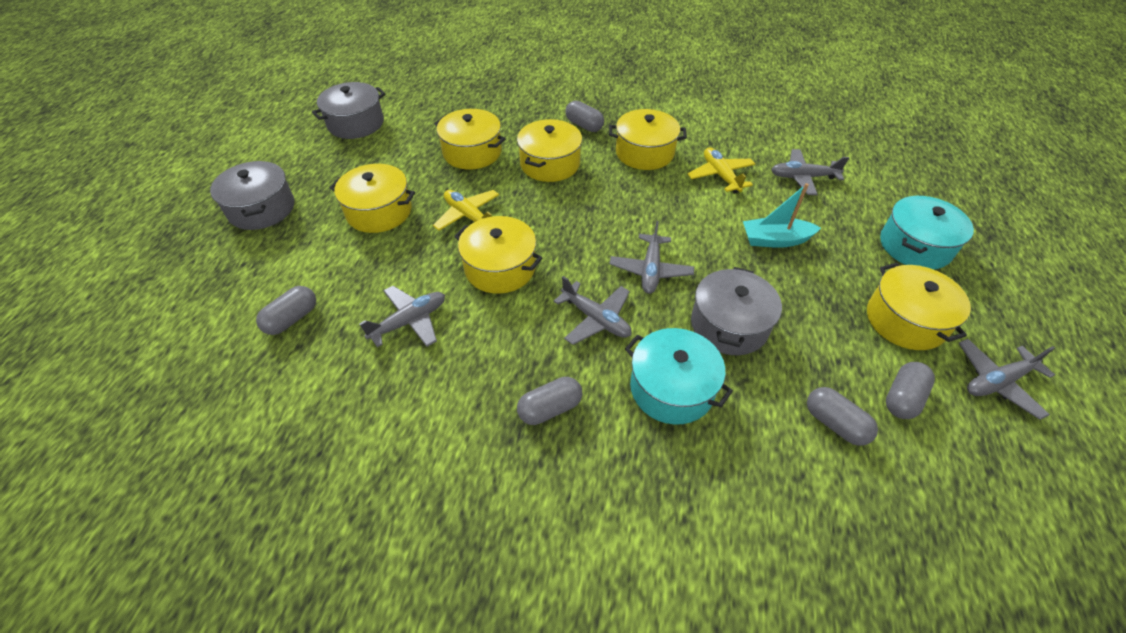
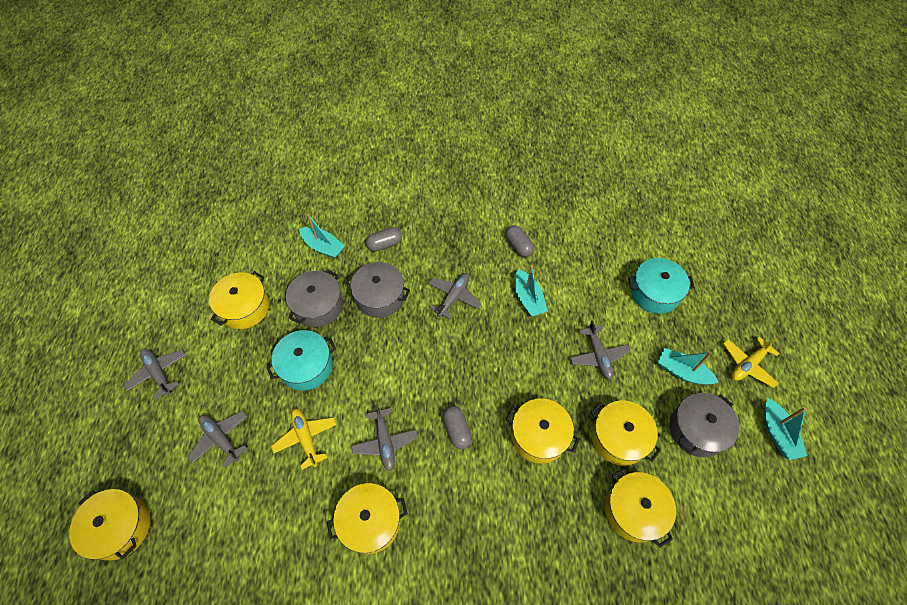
grey capsule: 5 -> 3
turquoise boat: 1 -> 4

